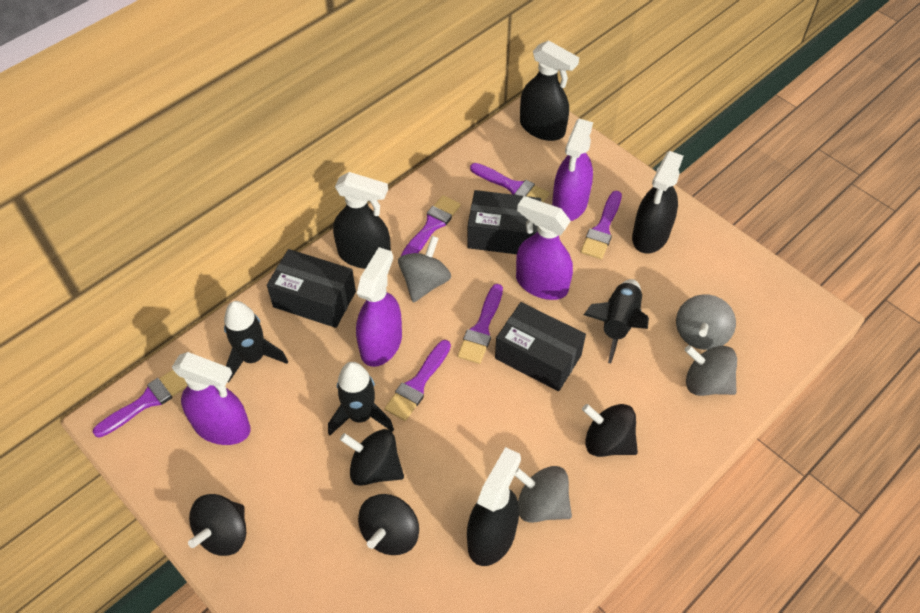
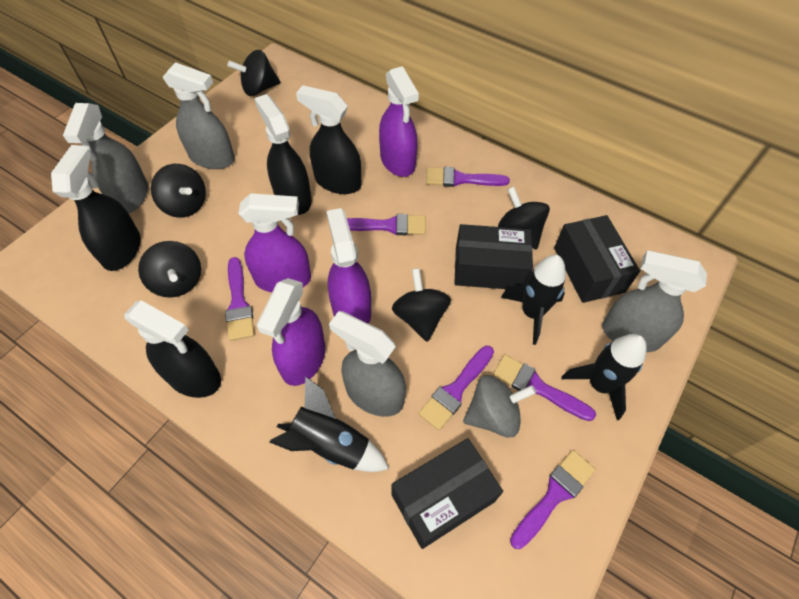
black spinning top: 4 -> 5
grey spinning top: 4 -> 1
grey spray bottle: 0 -> 4

